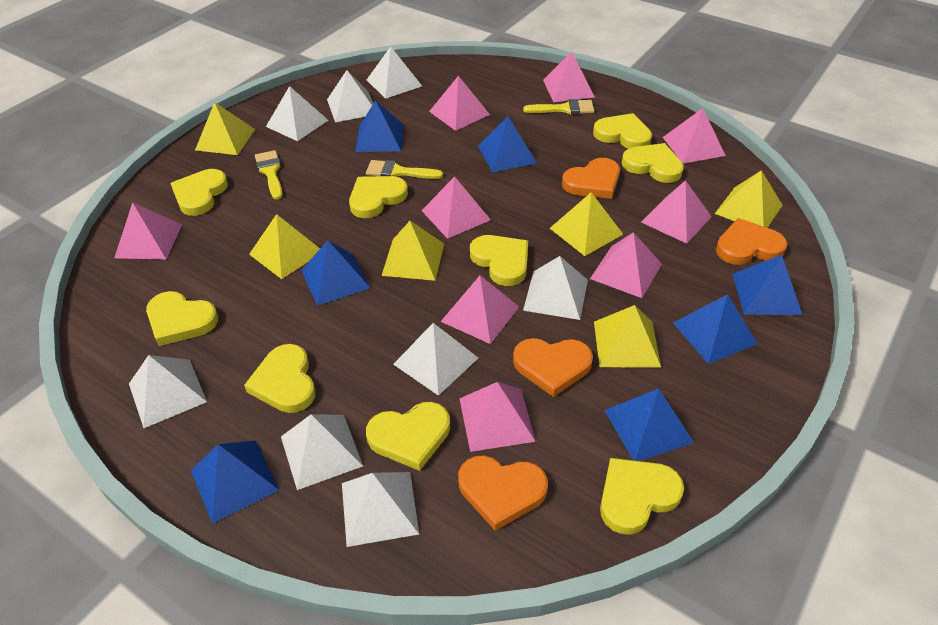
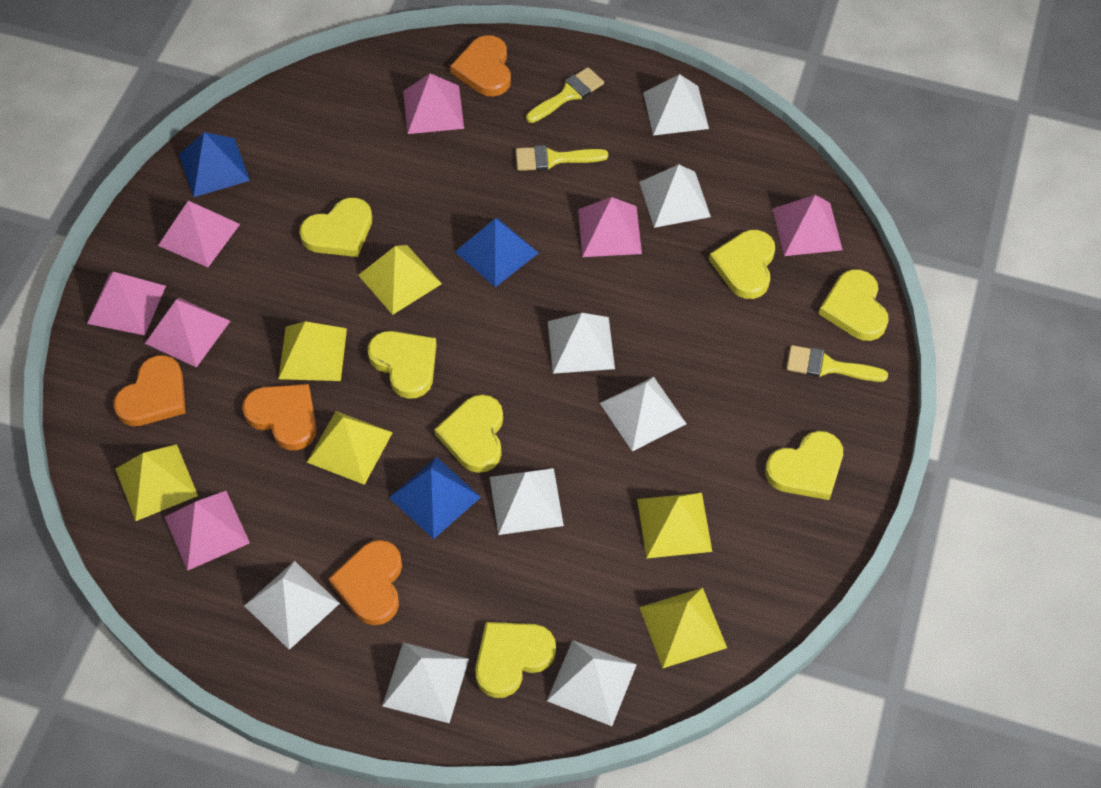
blue pyramid: 7 -> 3
pink pyramid: 9 -> 7
yellow heart: 9 -> 7

